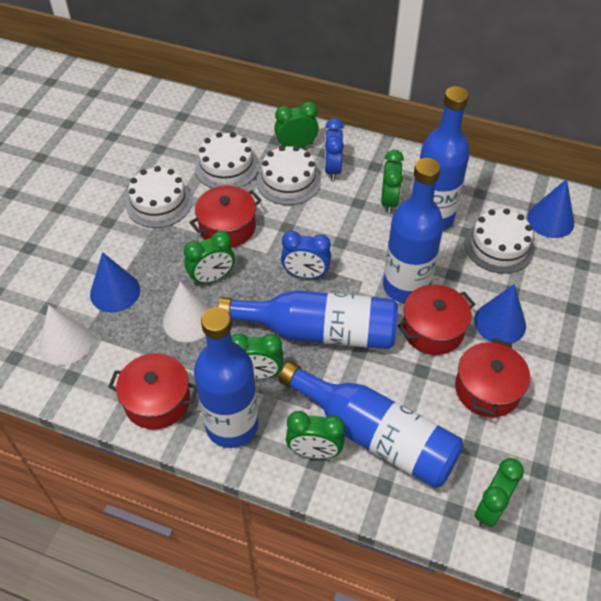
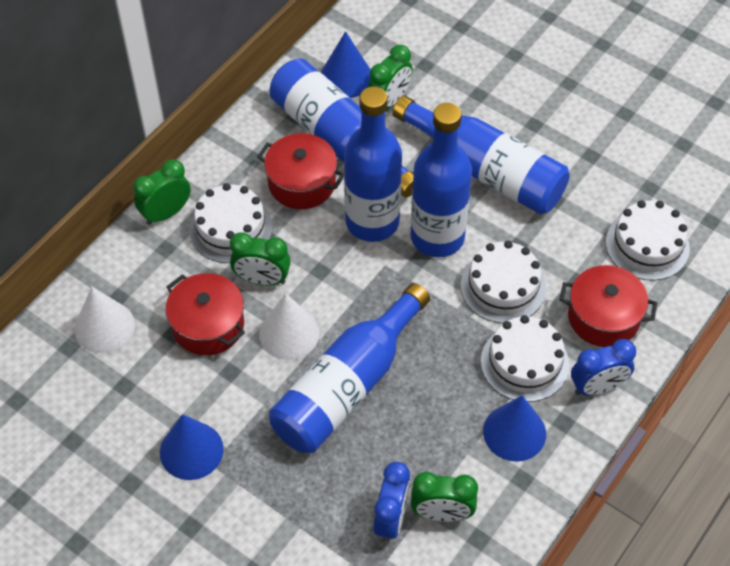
green clock: 6 -> 4
red pot: 4 -> 3

